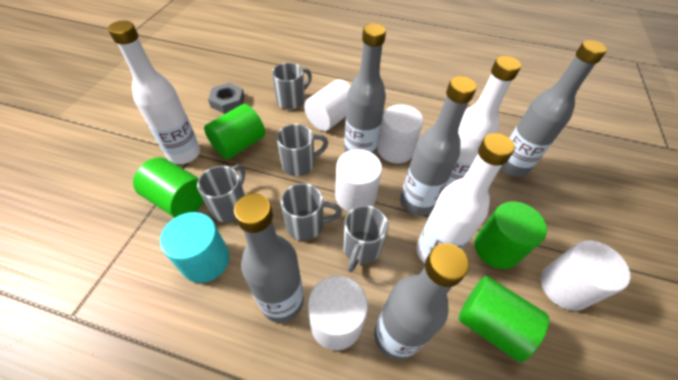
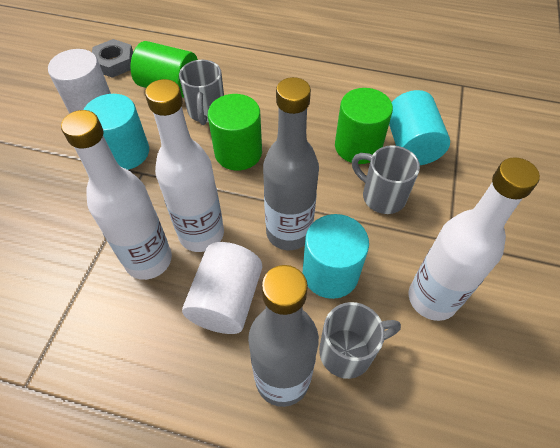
green cylinder: 4 -> 3
grey bottle: 5 -> 2
grey mug: 5 -> 3
turquoise cylinder: 1 -> 3
white cylinder: 5 -> 2

